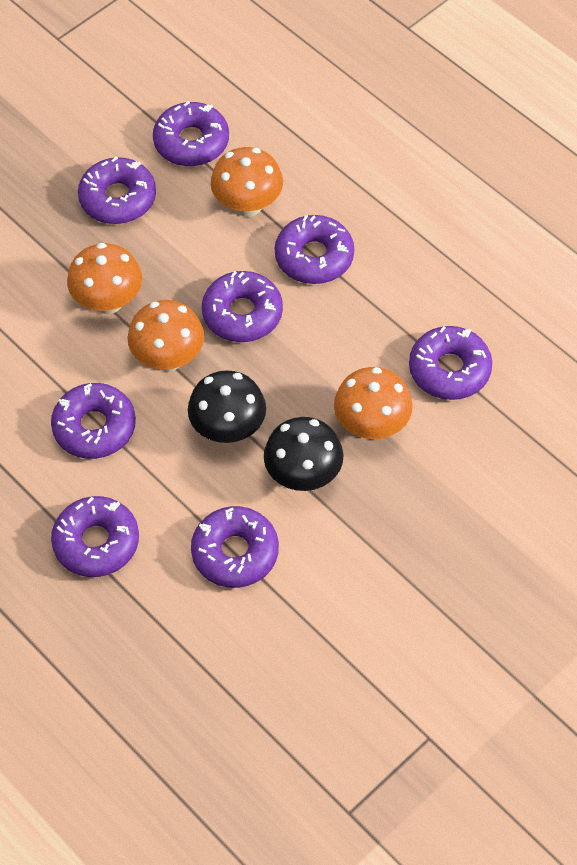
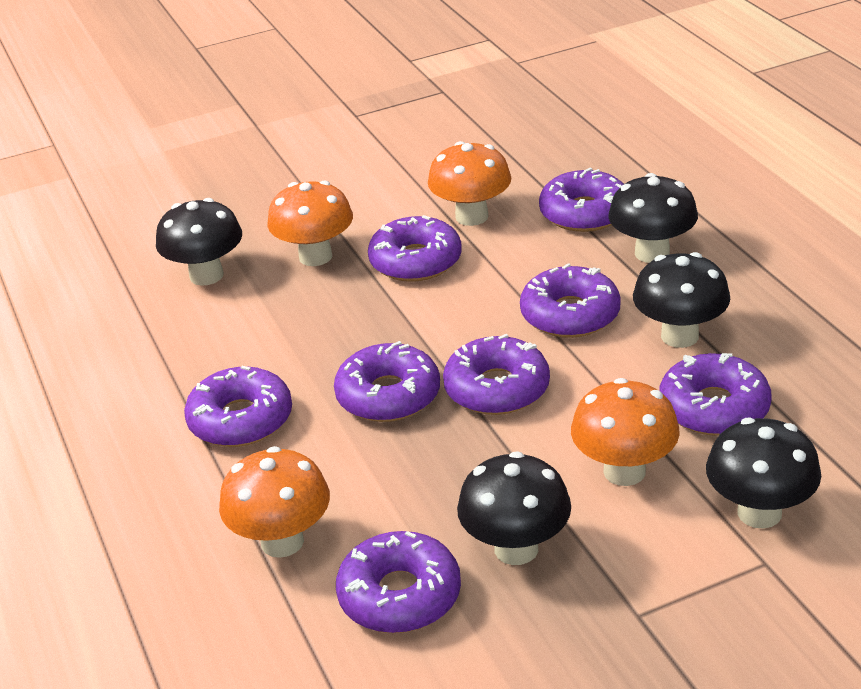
black mushroom: 2 -> 5

